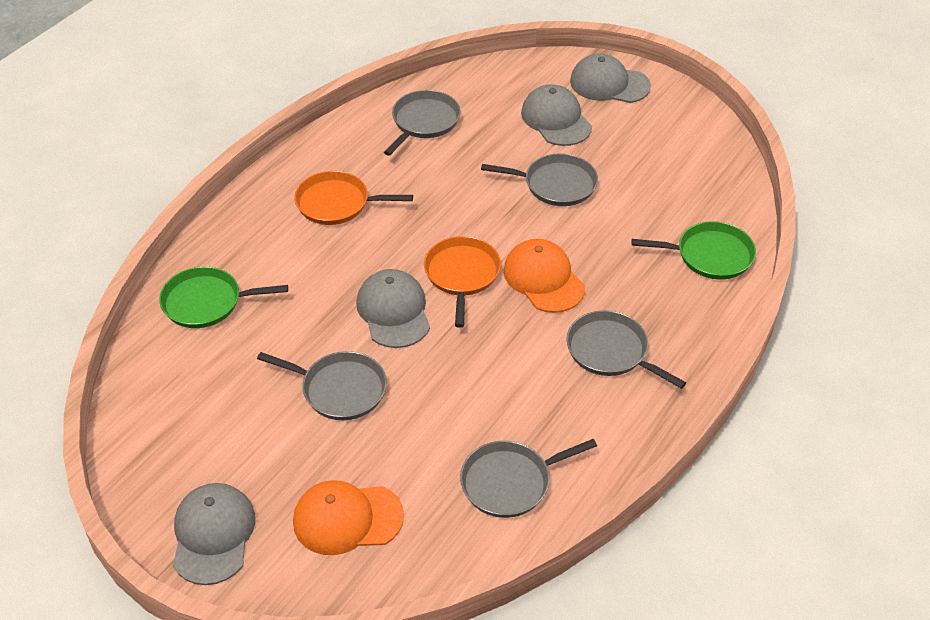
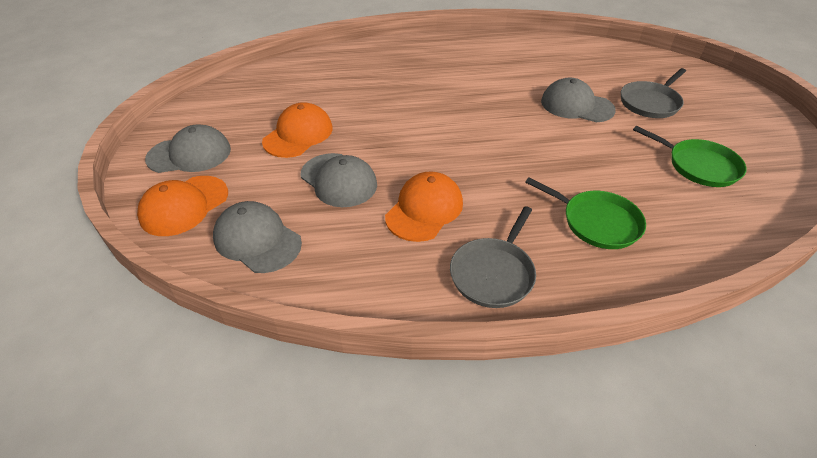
grey pan: 5 -> 2
orange cap: 2 -> 3
orange pan: 2 -> 0

